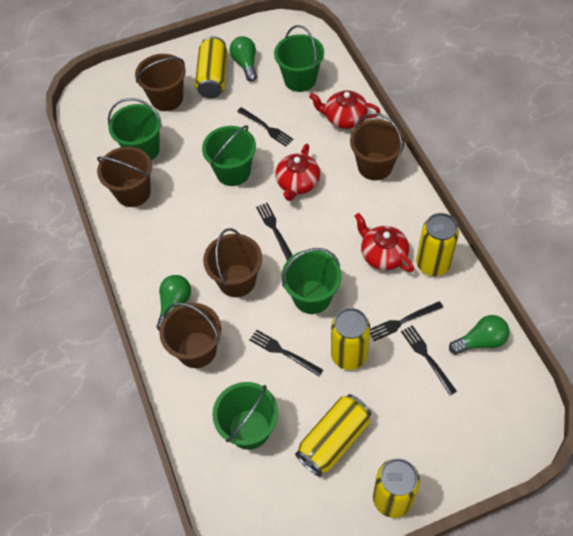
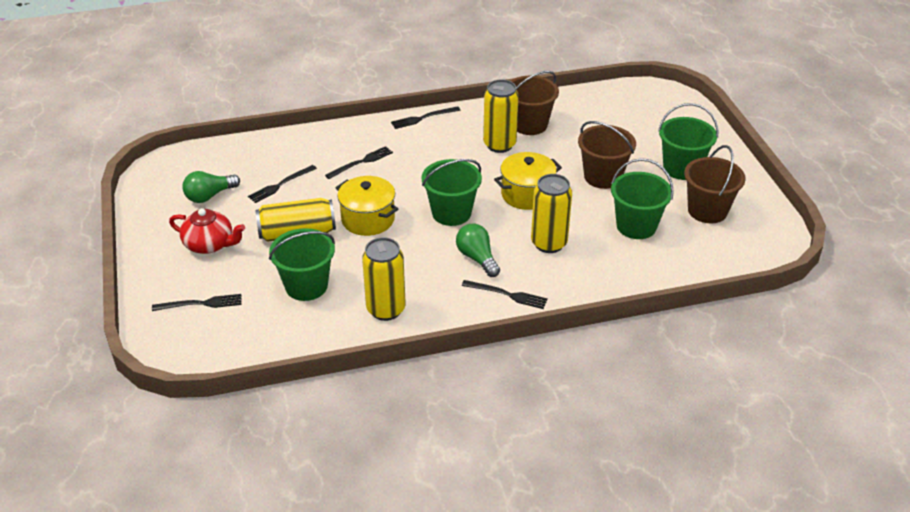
brown bucket: 5 -> 3
green bucket: 5 -> 4
green light bulb: 3 -> 2
red teapot: 3 -> 1
yellow can: 5 -> 4
yellow pot: 0 -> 2

